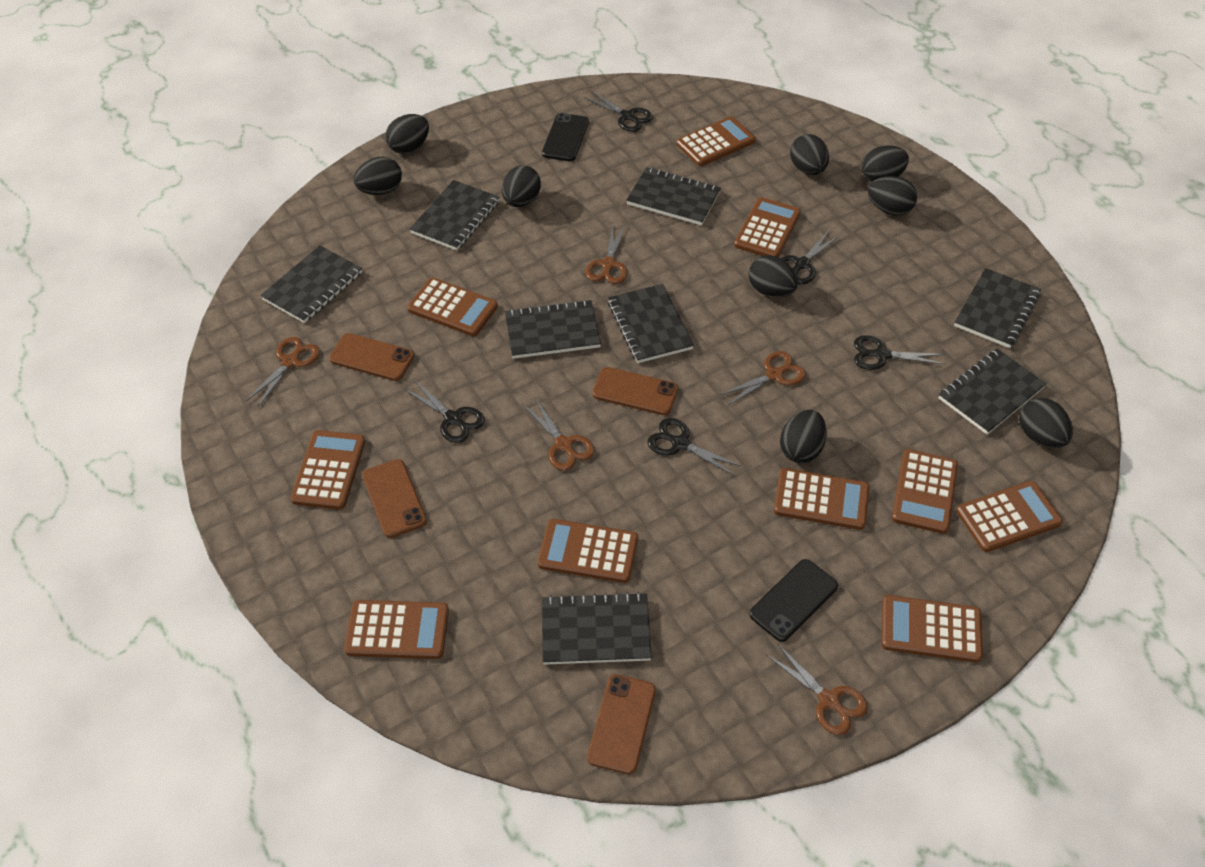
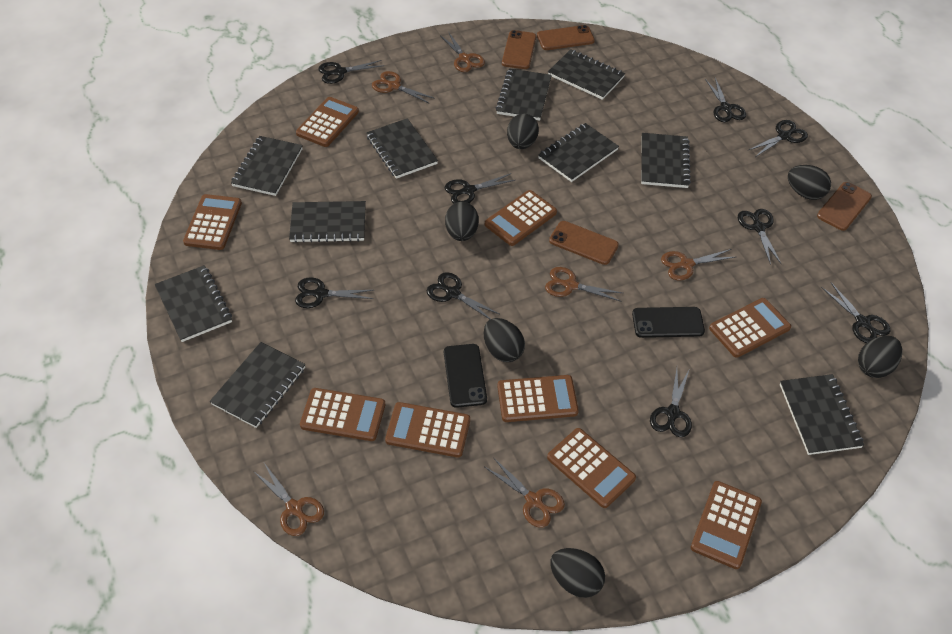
black egg: 9 -> 6
black notebook: 8 -> 10
black scissors: 5 -> 9
brown calculator: 10 -> 9
brown scissors: 5 -> 6

